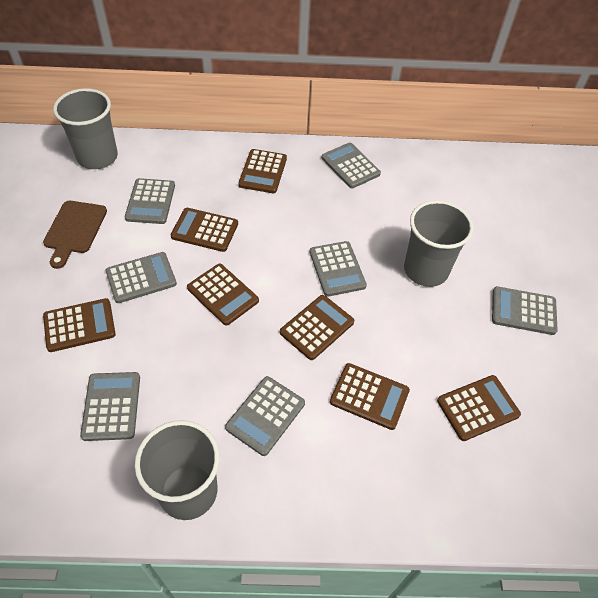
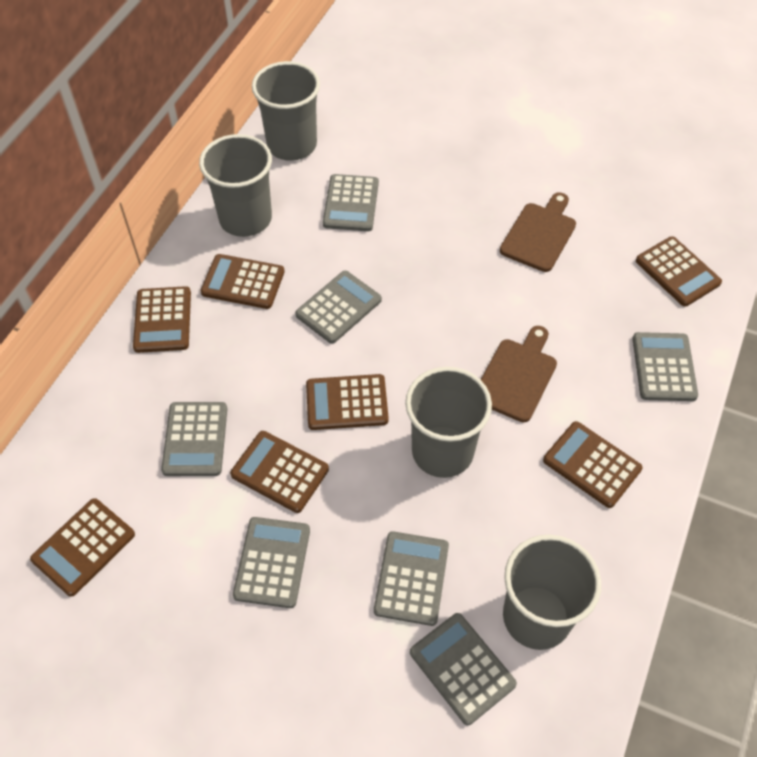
brown cutting board: 1 -> 2
grey cup: 3 -> 4

